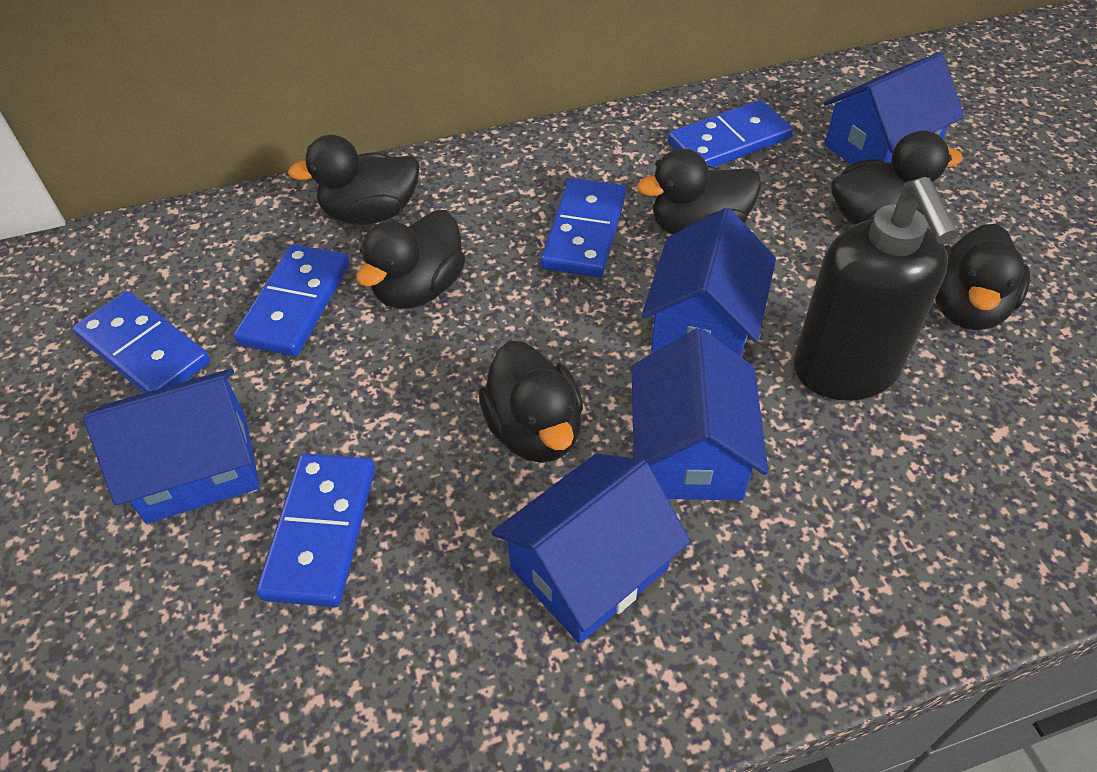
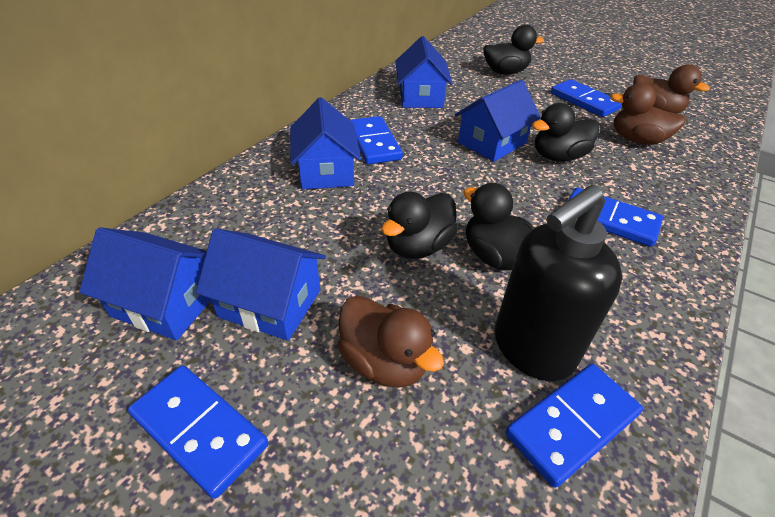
black duck: 6 -> 4
brown duck: 0 -> 3

